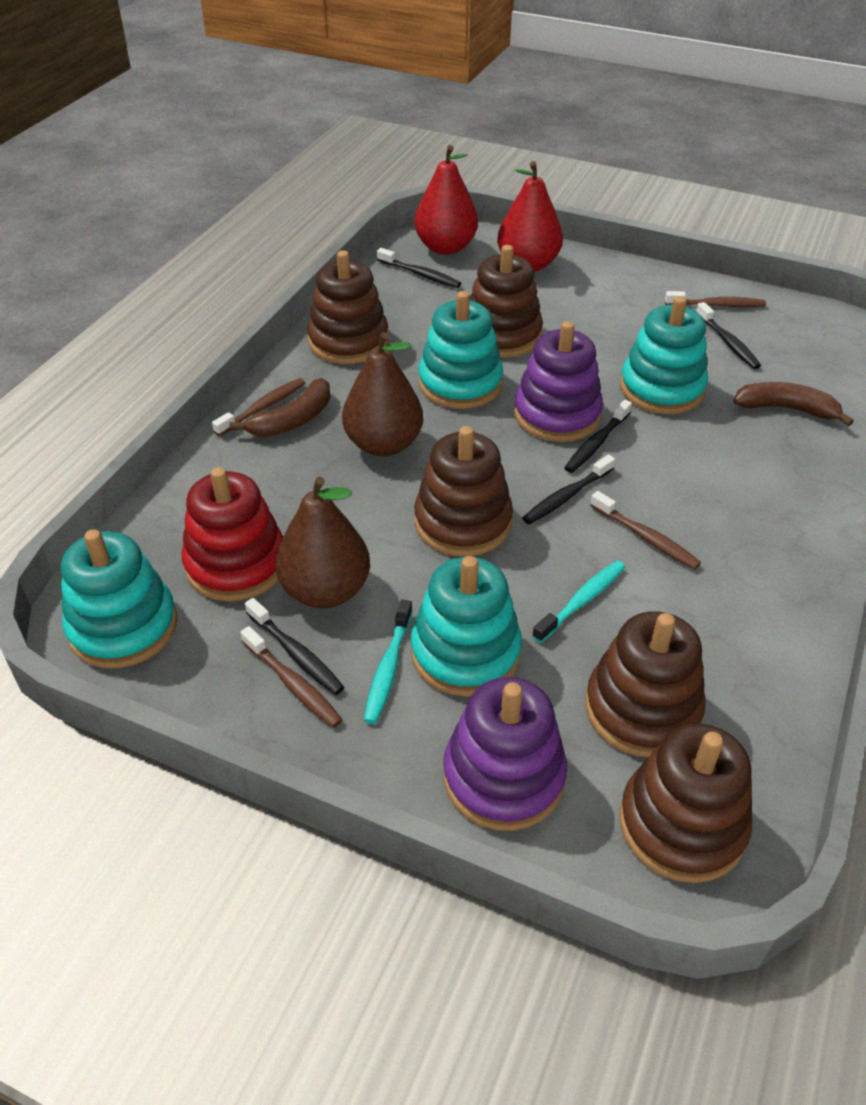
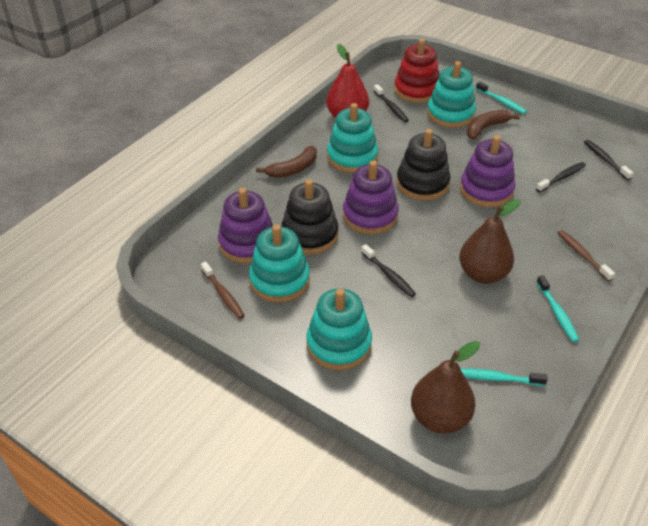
black stacking toy: 0 -> 2
black toothbrush: 5 -> 4
brown stacking toy: 5 -> 0
brown toothbrush: 4 -> 2
purple stacking toy: 2 -> 3
red pear: 2 -> 1
turquoise toothbrush: 2 -> 3

